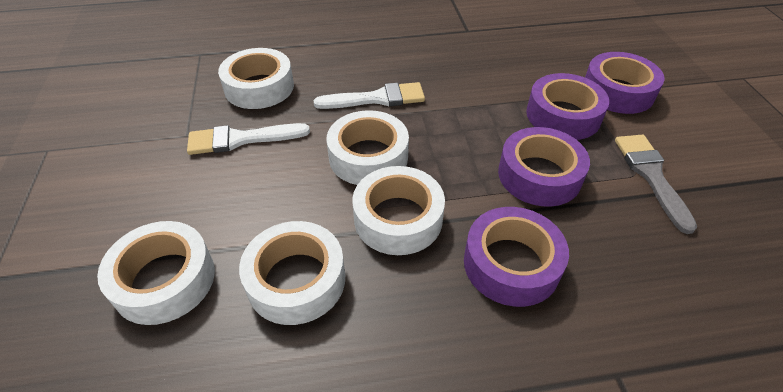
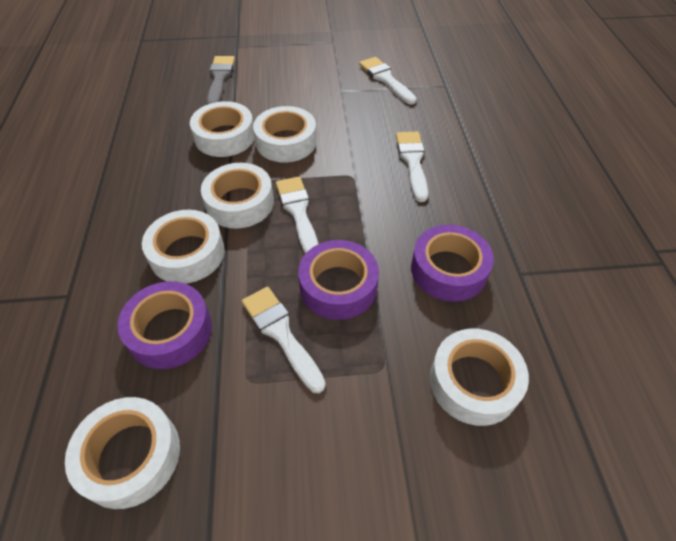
purple tape: 4 -> 3
white brush: 2 -> 4
white tape: 5 -> 6

